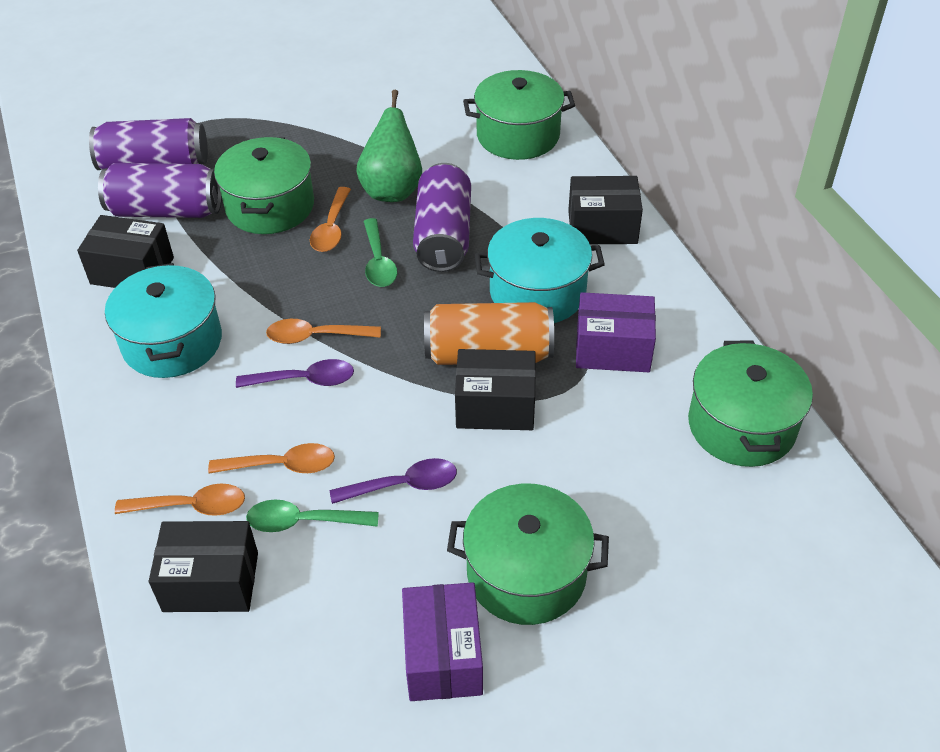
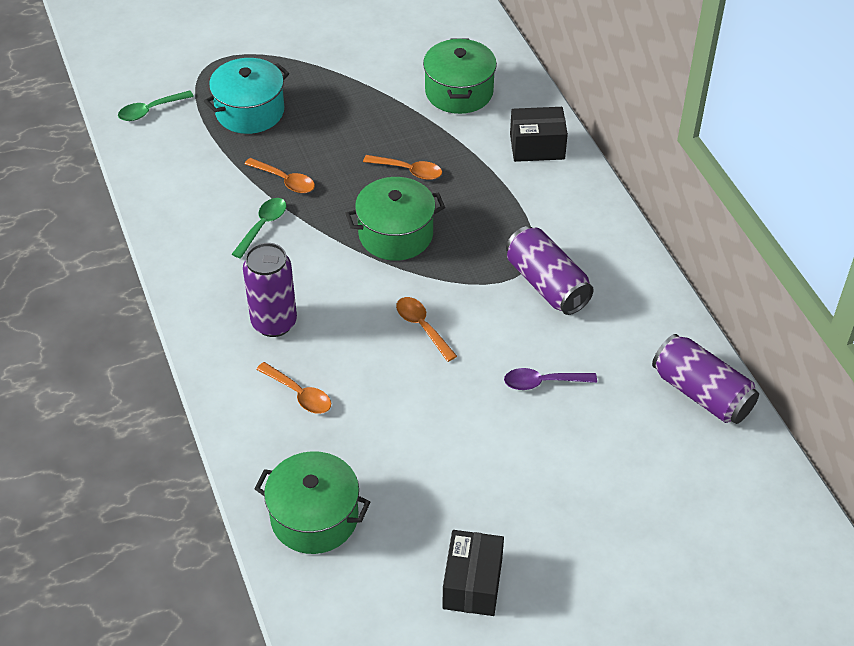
black box: 4 -> 2
green pear: 1 -> 0
green pot: 4 -> 3
orange can: 1 -> 0
purple box: 2 -> 0
purple spoon: 2 -> 1
turquoise pot: 2 -> 1

